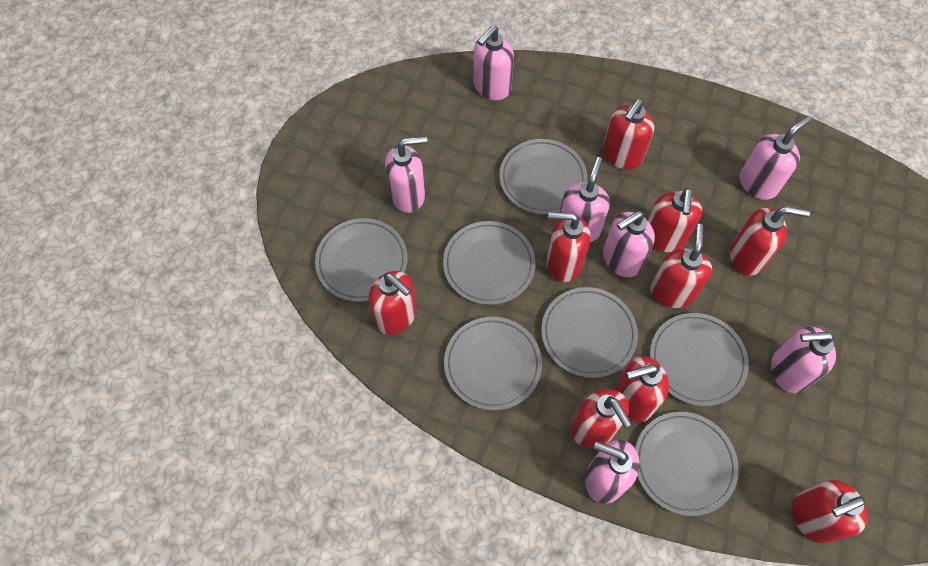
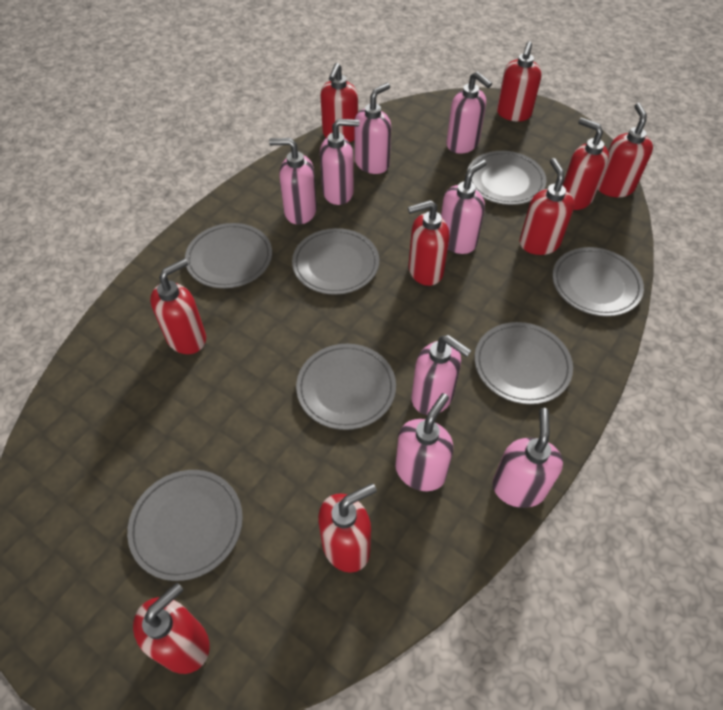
pink soap dispenser: 7 -> 8

